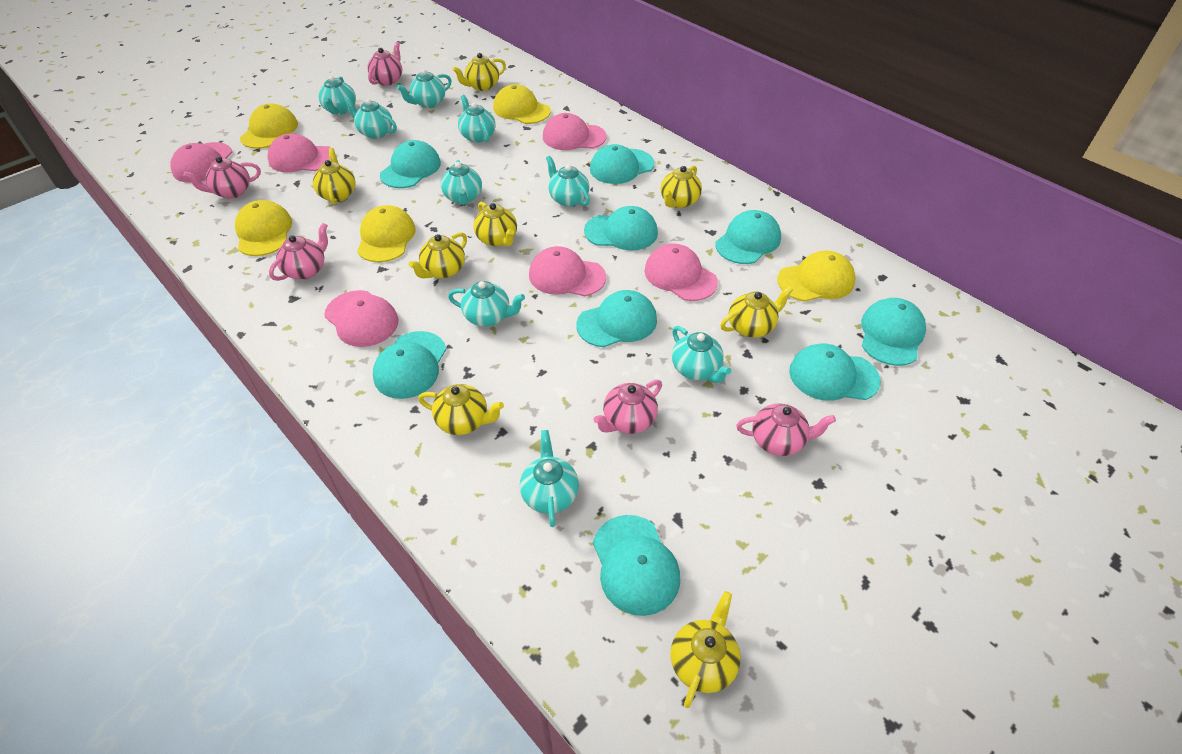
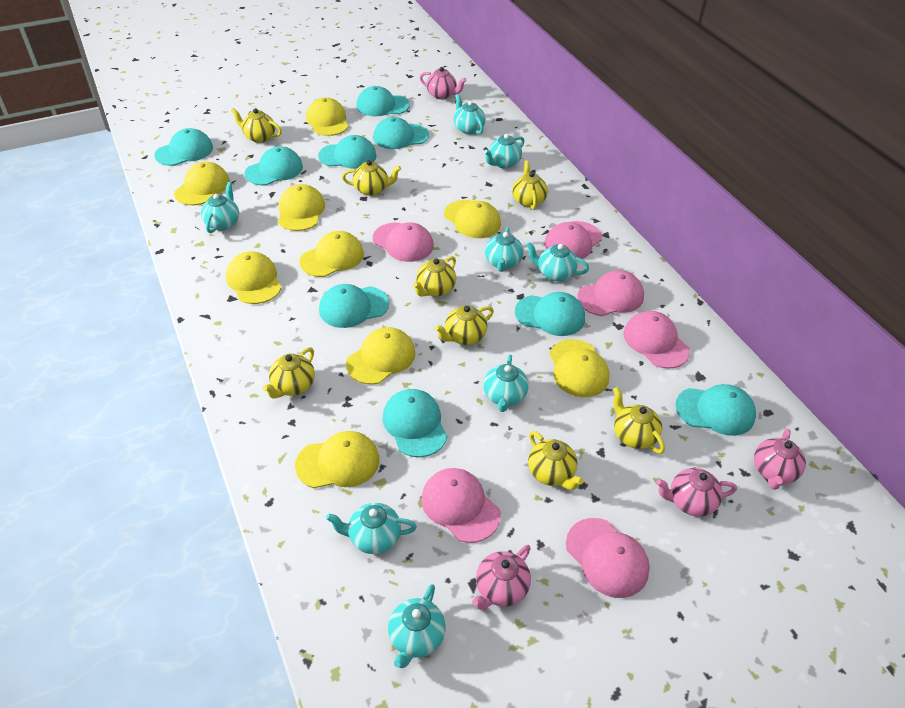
pink teapot: 5 -> 4
turquoise teapot: 9 -> 8
yellow cap: 5 -> 9

